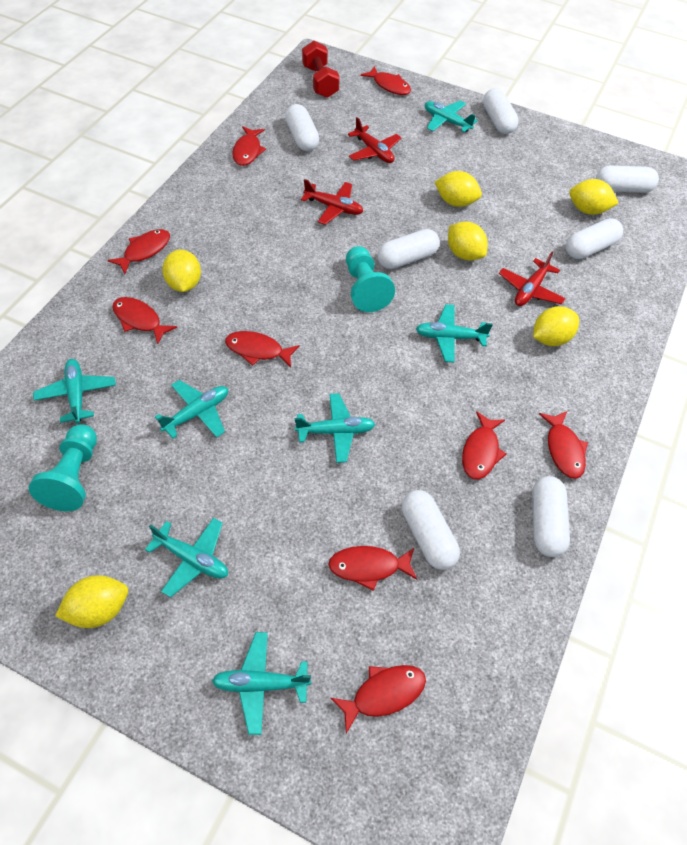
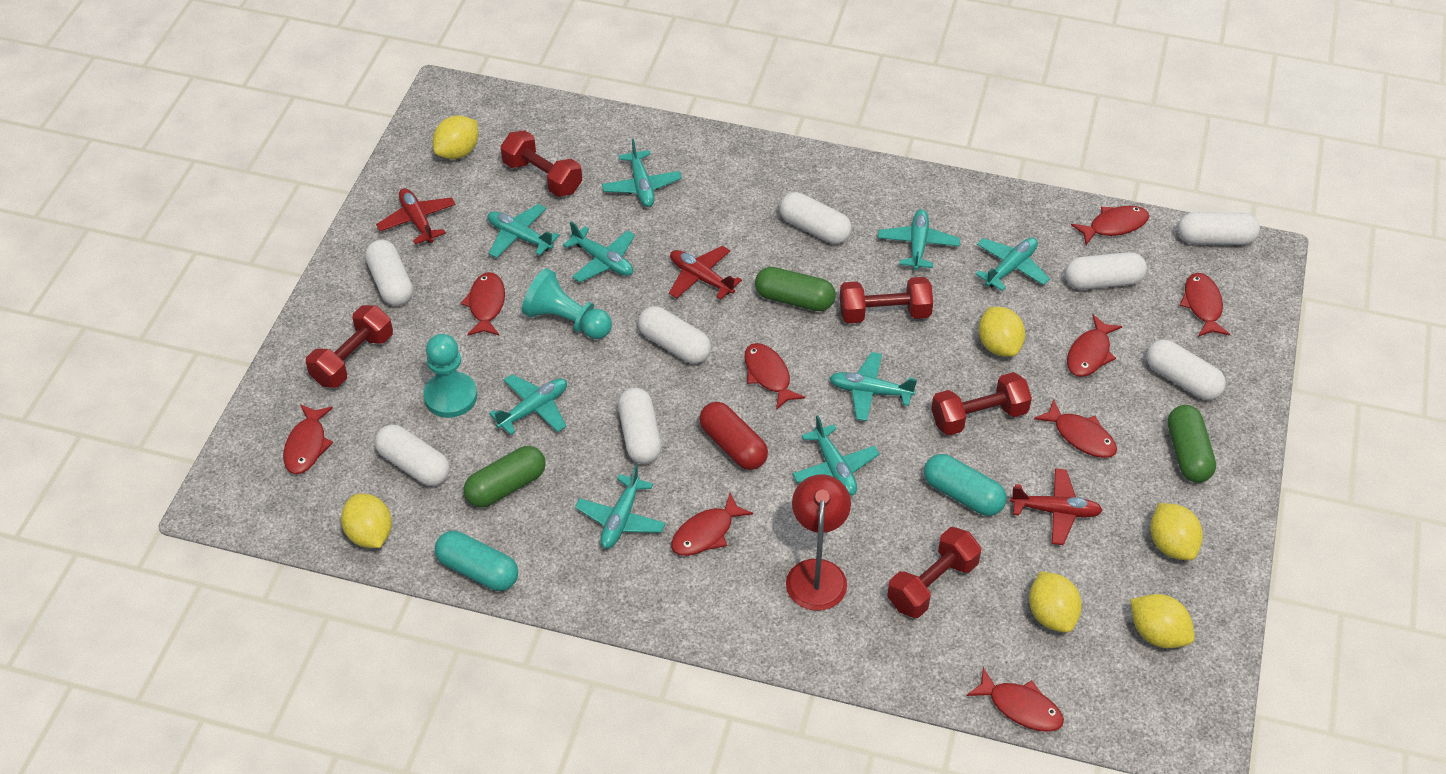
green capsule: 0 -> 3
red capsule: 0 -> 1
red dumbbell: 1 -> 5
red lamp: 0 -> 1
turquoise capsule: 0 -> 2
turquoise plane: 7 -> 9
white capsule: 7 -> 8

